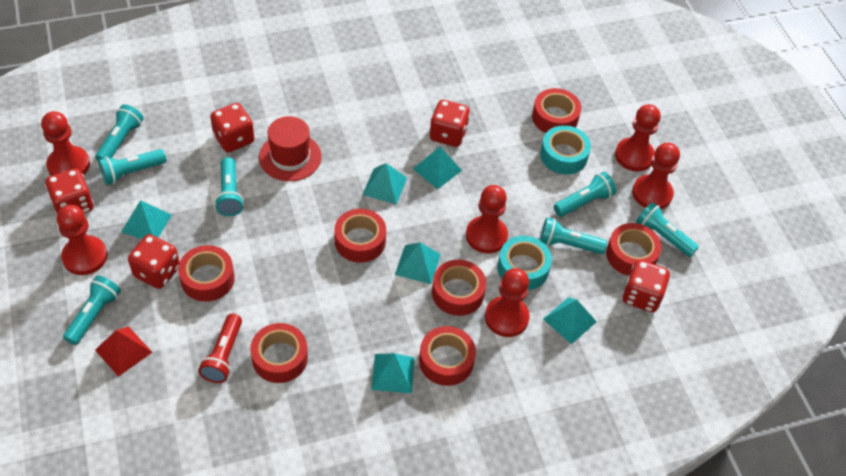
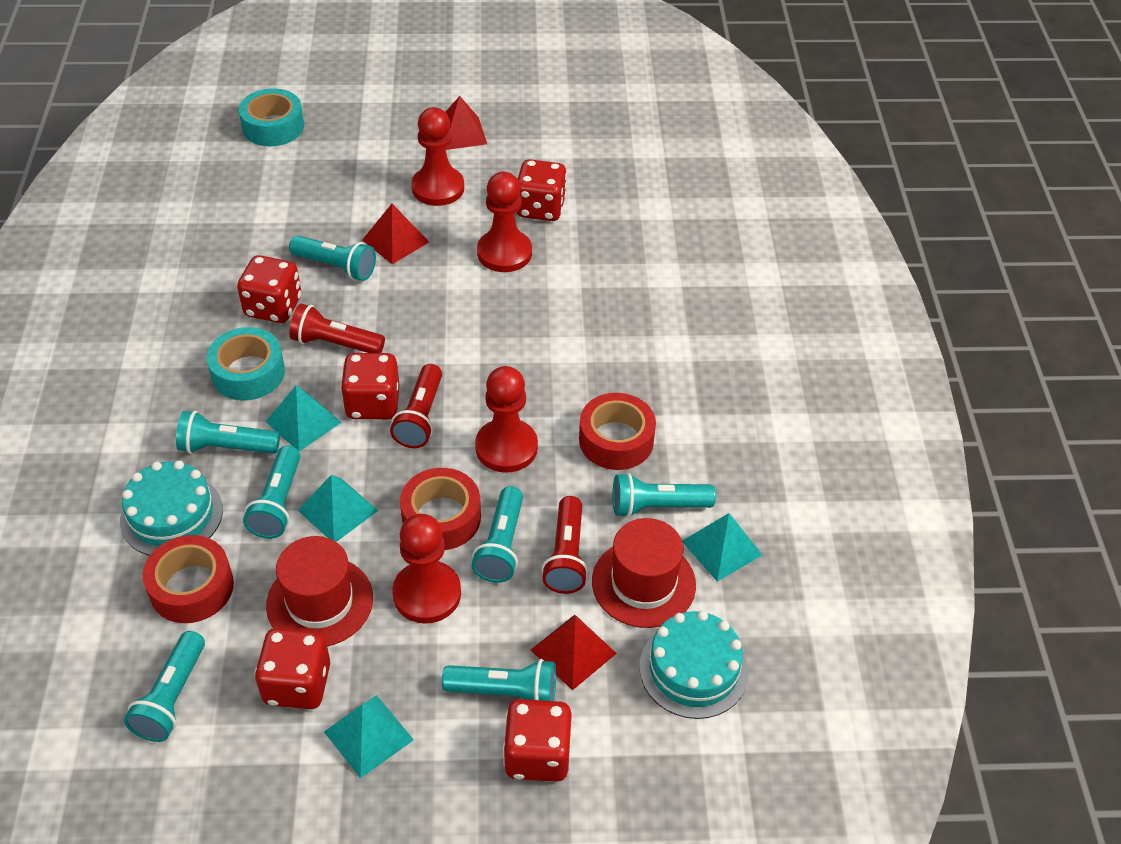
red flashlight: 1 -> 3
red hat: 1 -> 2
red pawn: 6 -> 4
red pyramid: 1 -> 3
red tape: 7 -> 3
turquoise cake: 0 -> 2
turquoise pyramid: 6 -> 4

